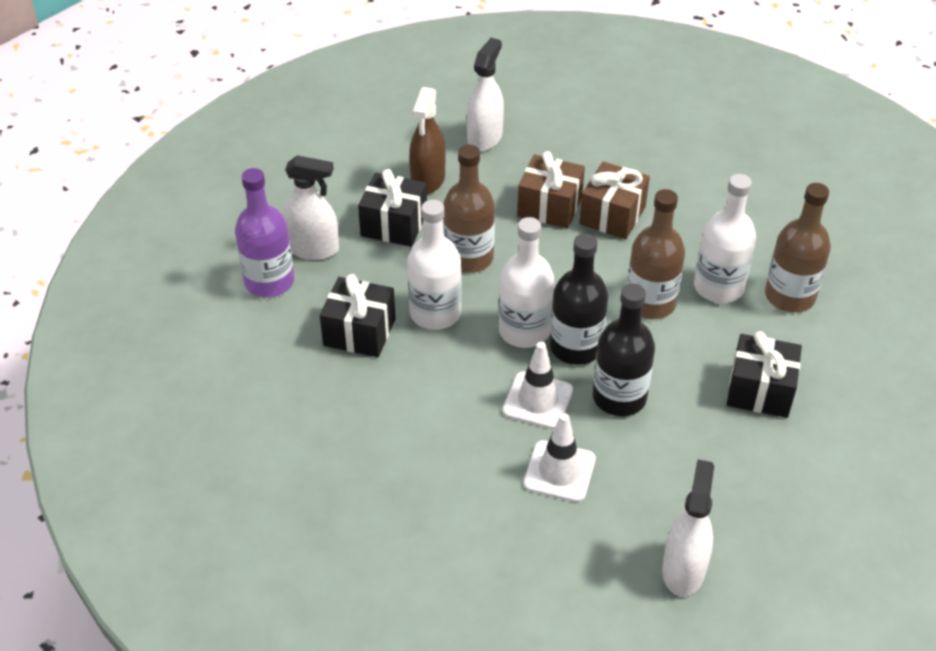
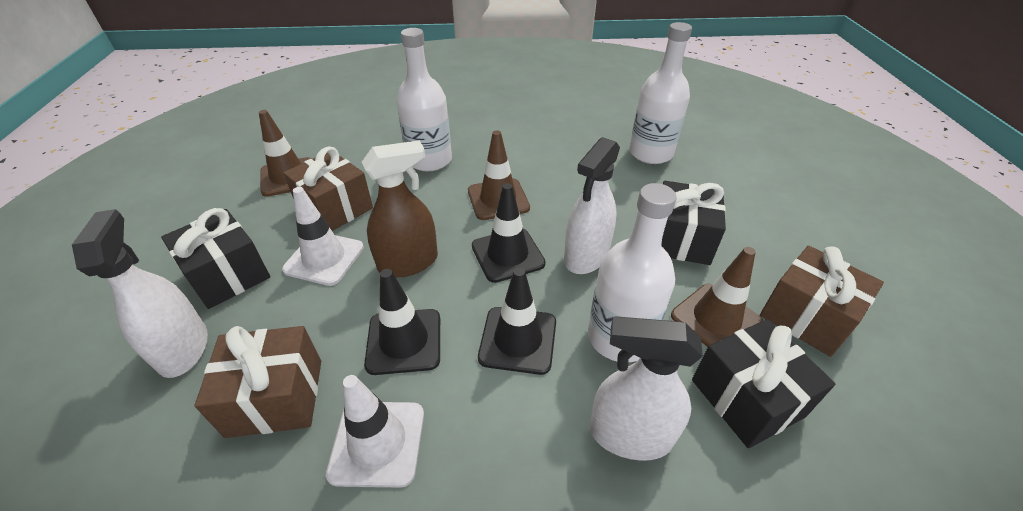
black bottle: 2 -> 0
black traffic cone: 0 -> 3
brown bottle: 3 -> 0
brown gift: 2 -> 3
brown traffic cone: 0 -> 3
purple bottle: 1 -> 0

